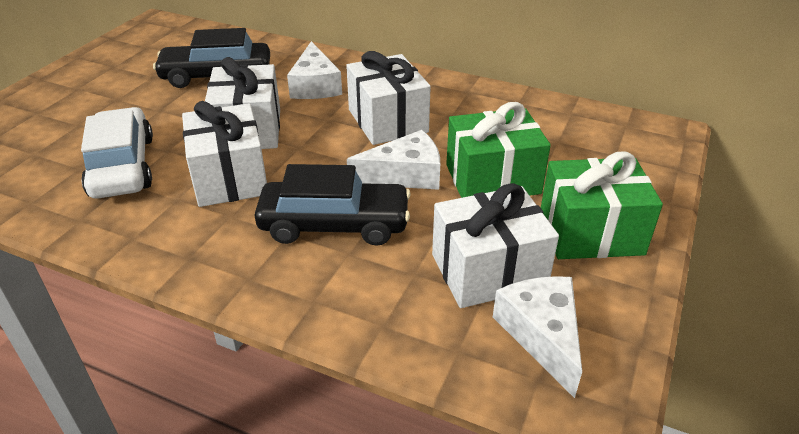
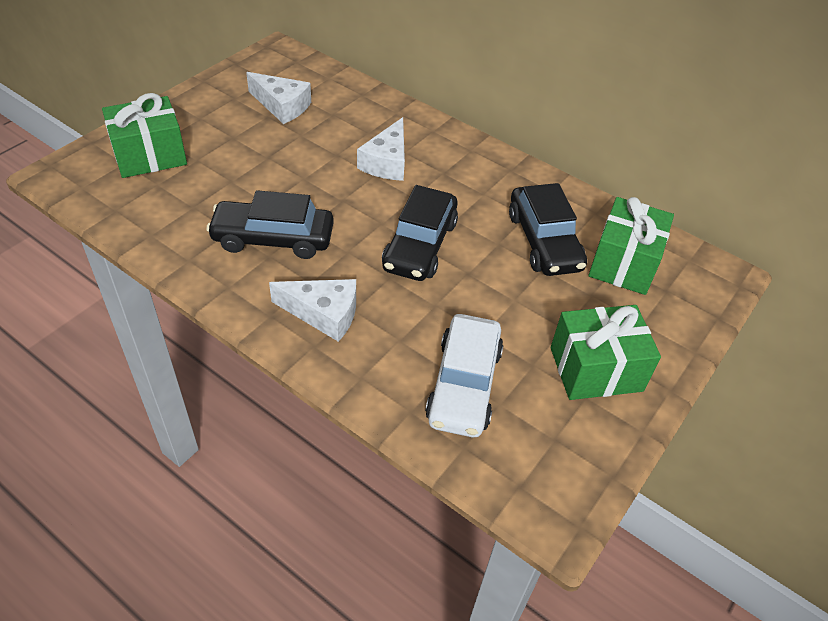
black car: 2 -> 3
green gift: 2 -> 3
white gift: 4 -> 0

